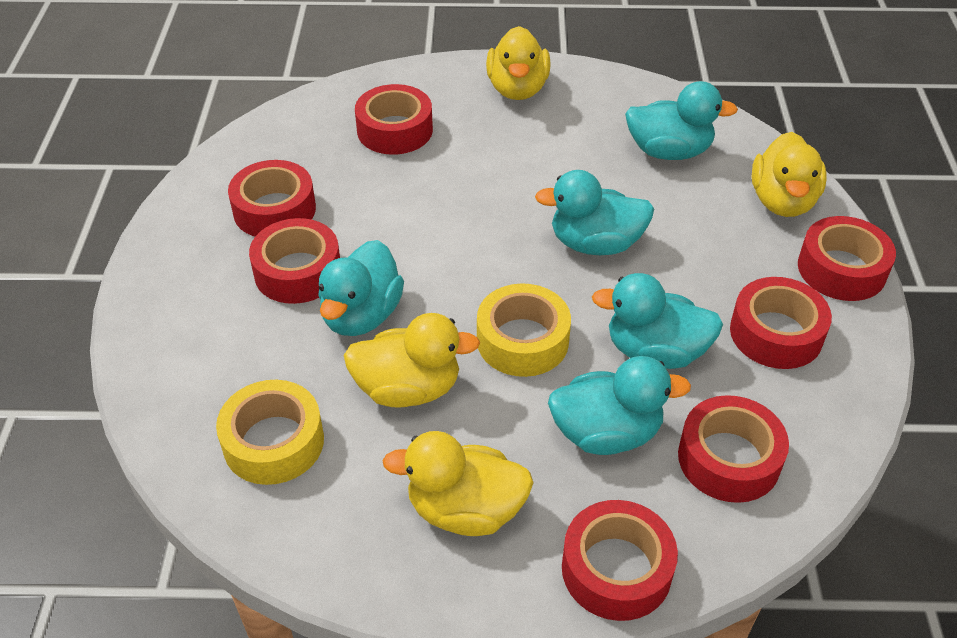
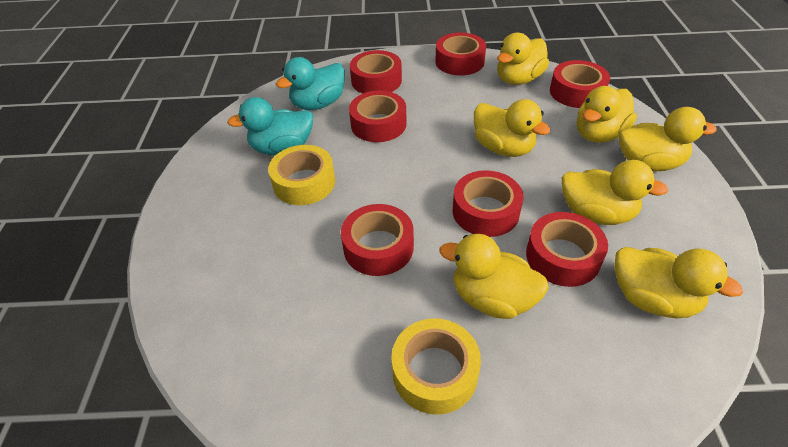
turquoise duck: 5 -> 2
yellow duck: 4 -> 7

